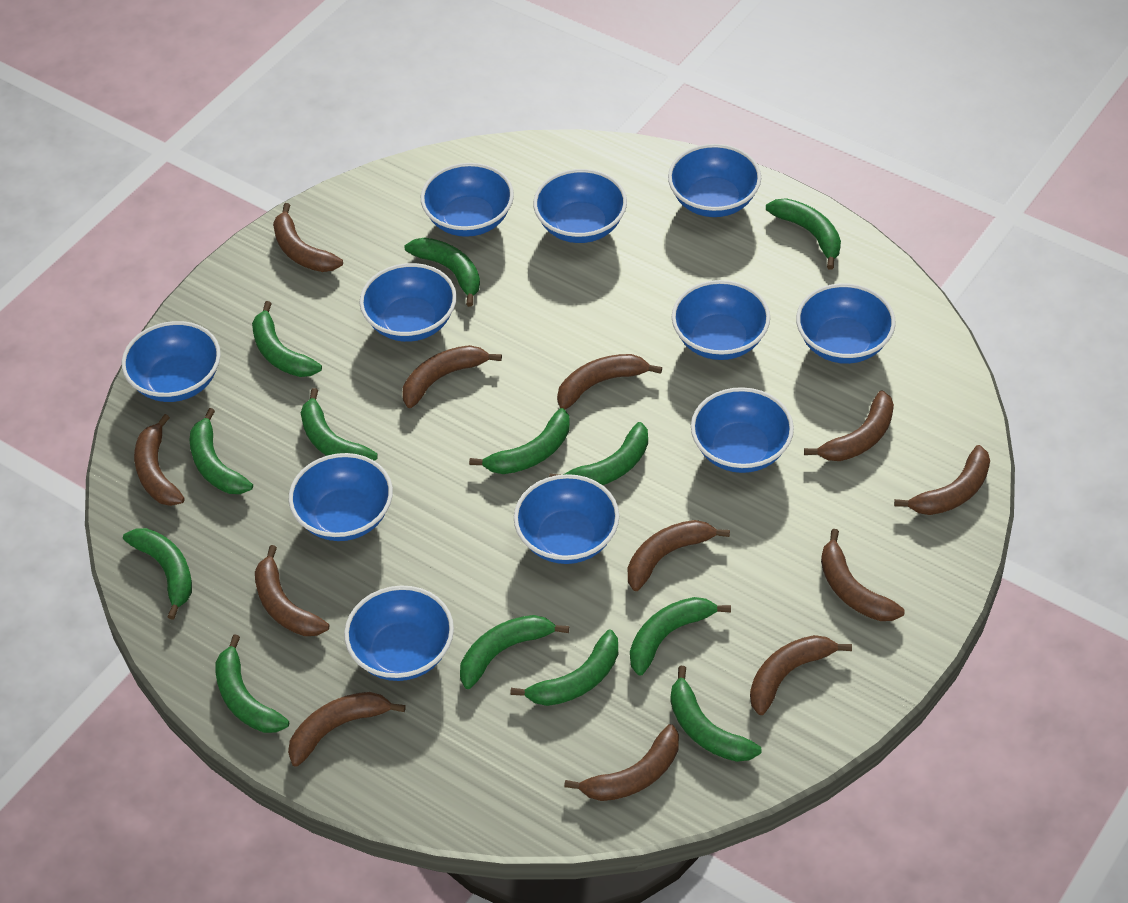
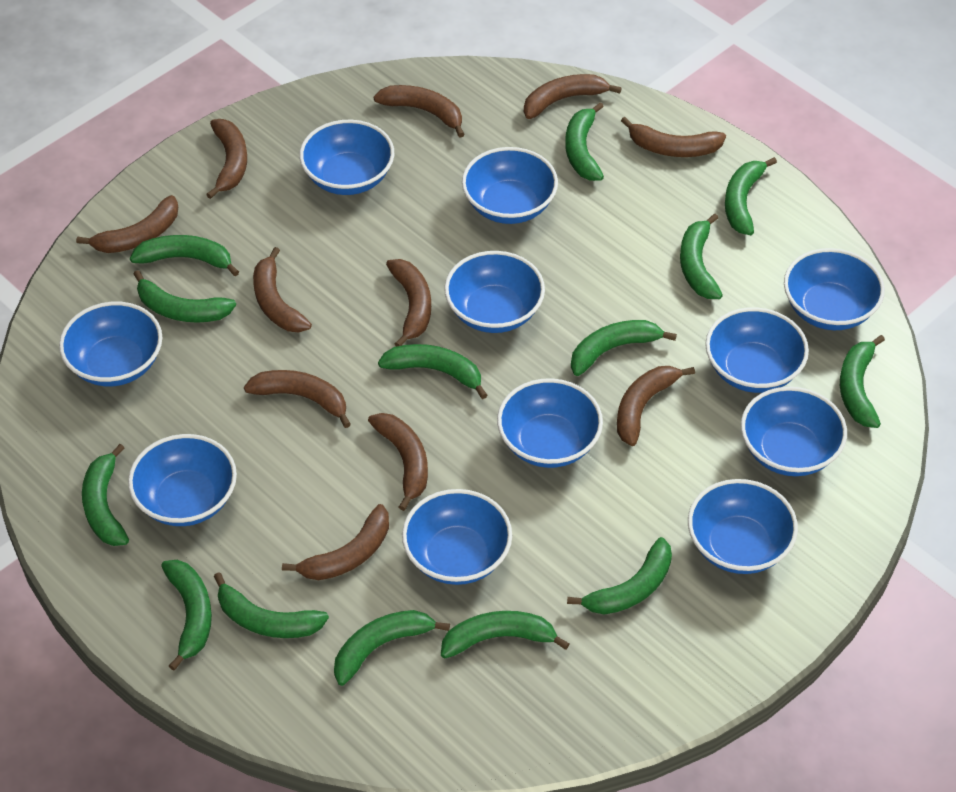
brown banana: 12 -> 11
green banana: 13 -> 14

